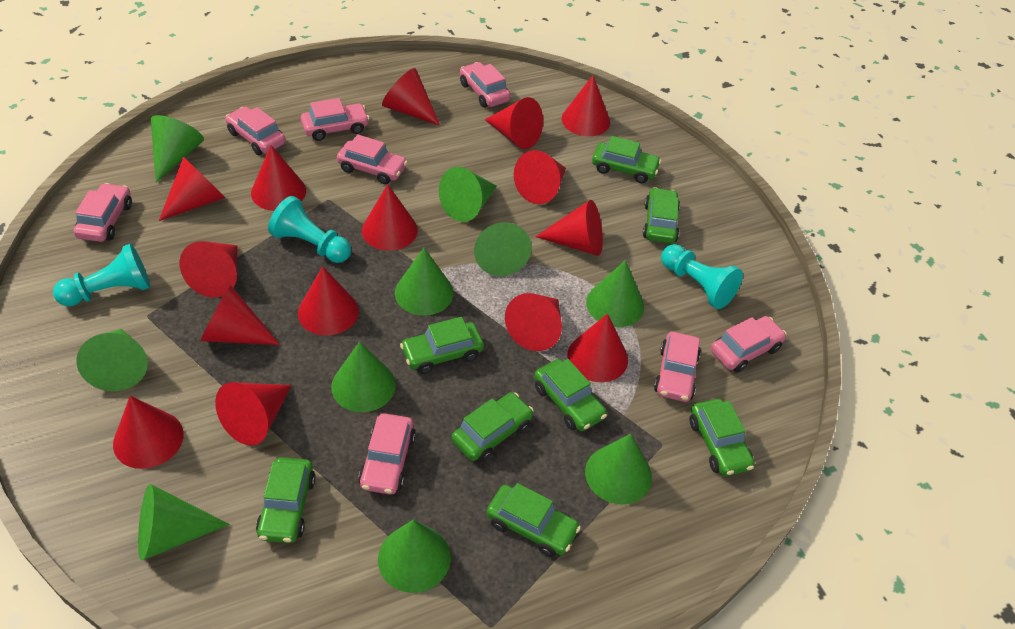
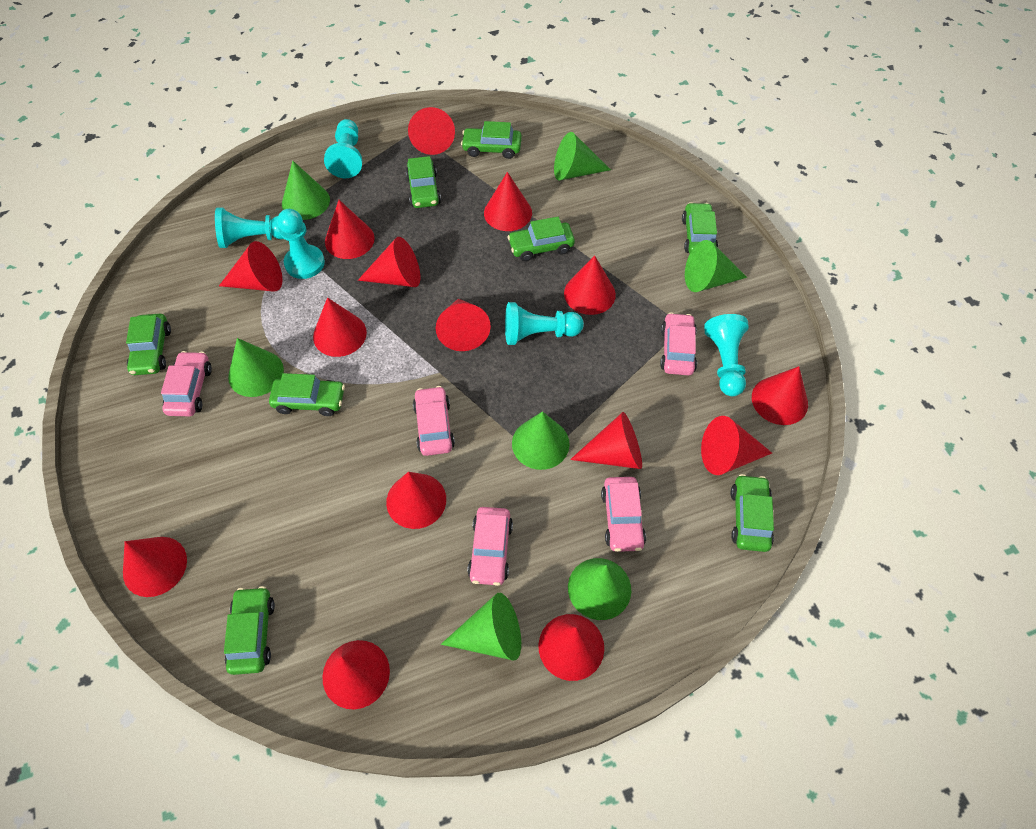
green cone: 10 -> 7
pink car: 8 -> 5
turquoise pawn: 3 -> 5

